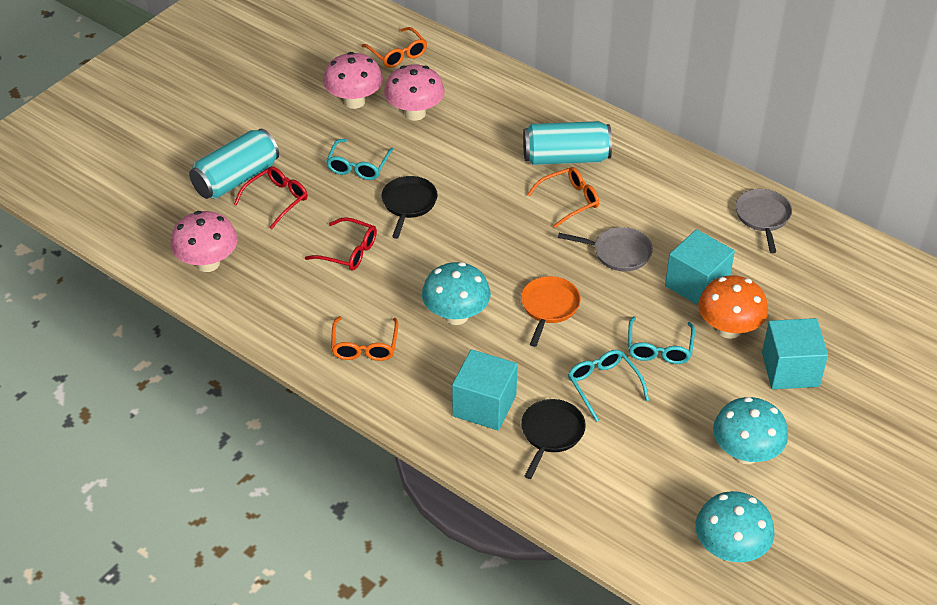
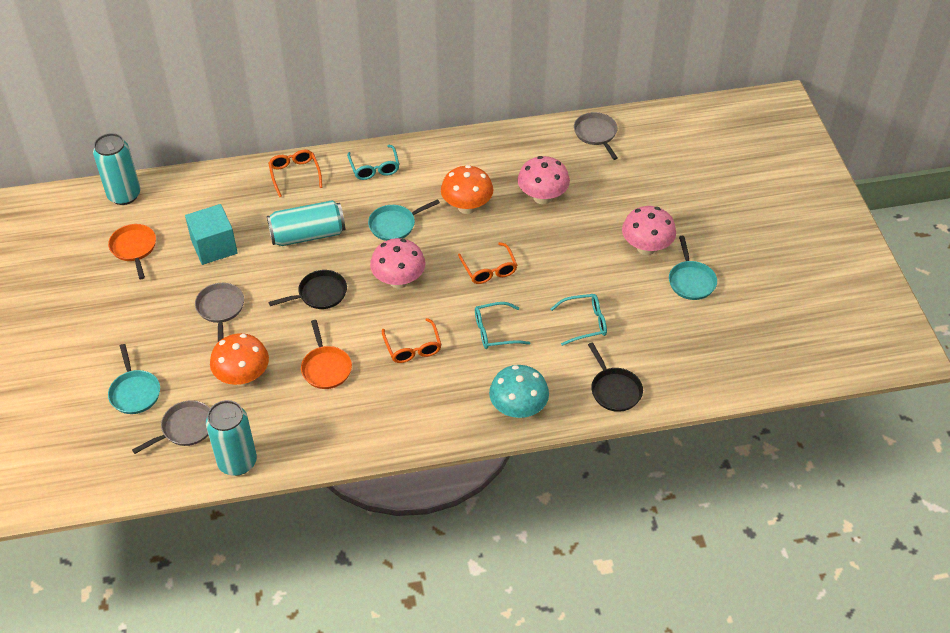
grey pan: 2 -> 3
orange mushroom: 1 -> 2
orange pan: 1 -> 2
red glasses: 2 -> 0
turquoise can: 2 -> 3
turquoise cube: 3 -> 1
turquoise mushroom: 3 -> 1
turquoise pan: 0 -> 3

